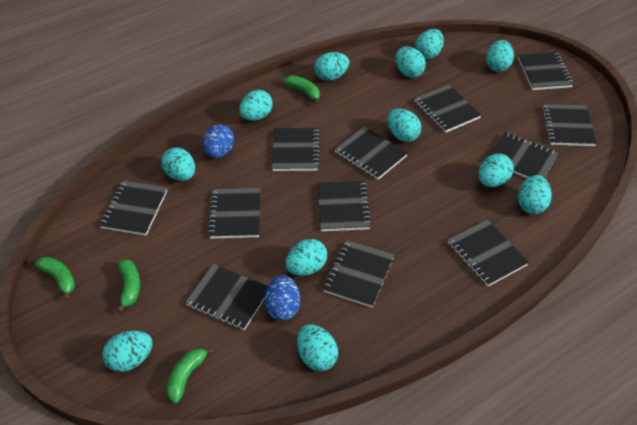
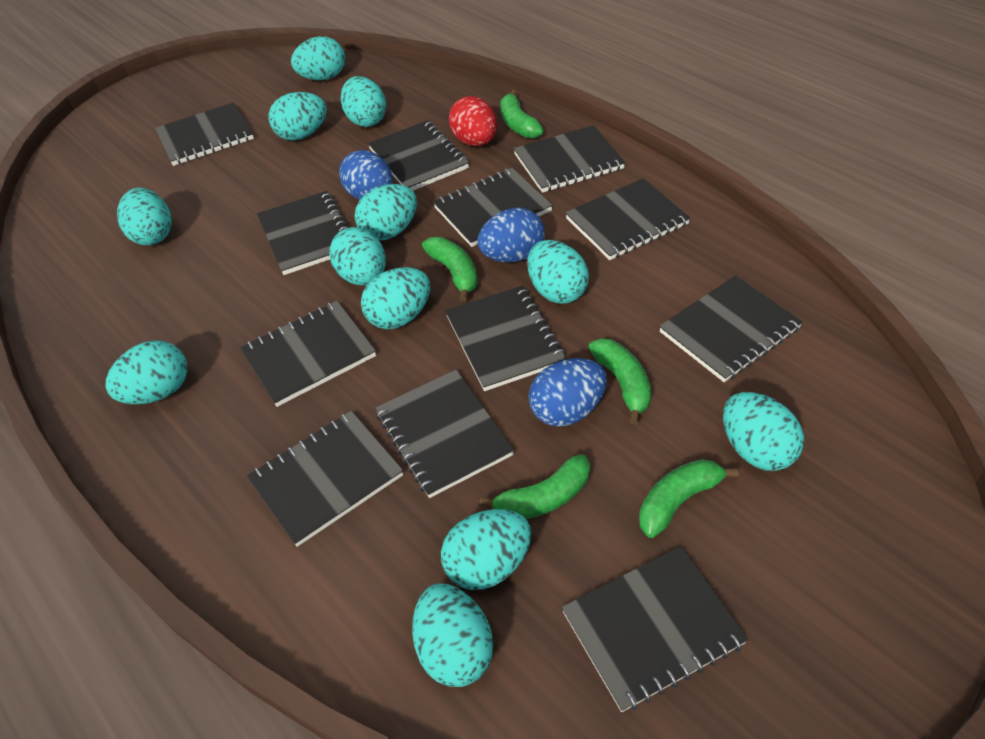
blue egg: 2 -> 3
green banana: 4 -> 5
red egg: 0 -> 1

